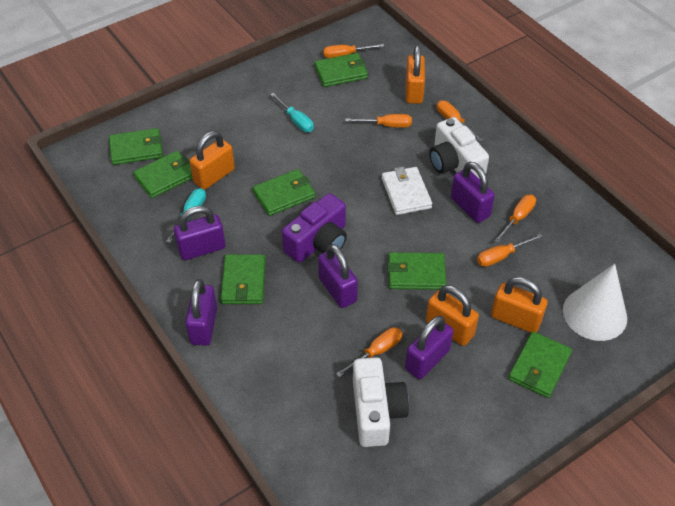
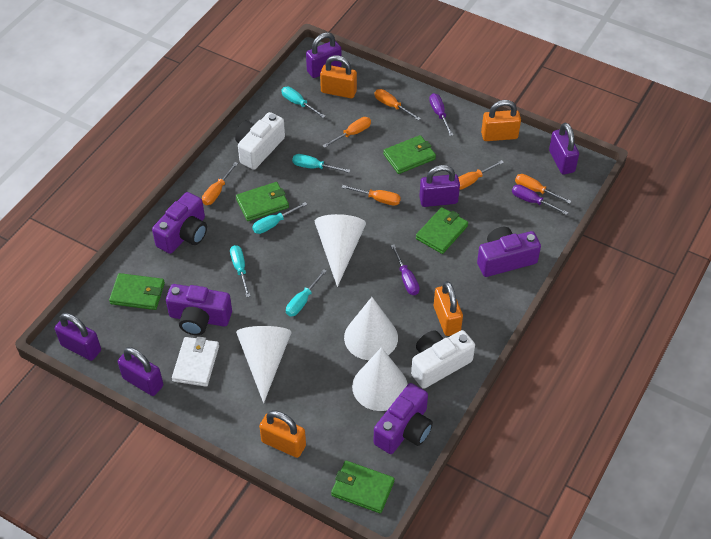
green wallet: 7 -> 5
purple camera: 1 -> 4
purple screwdriver: 0 -> 3
turquoise screwdriver: 2 -> 5
white cone: 1 -> 4

